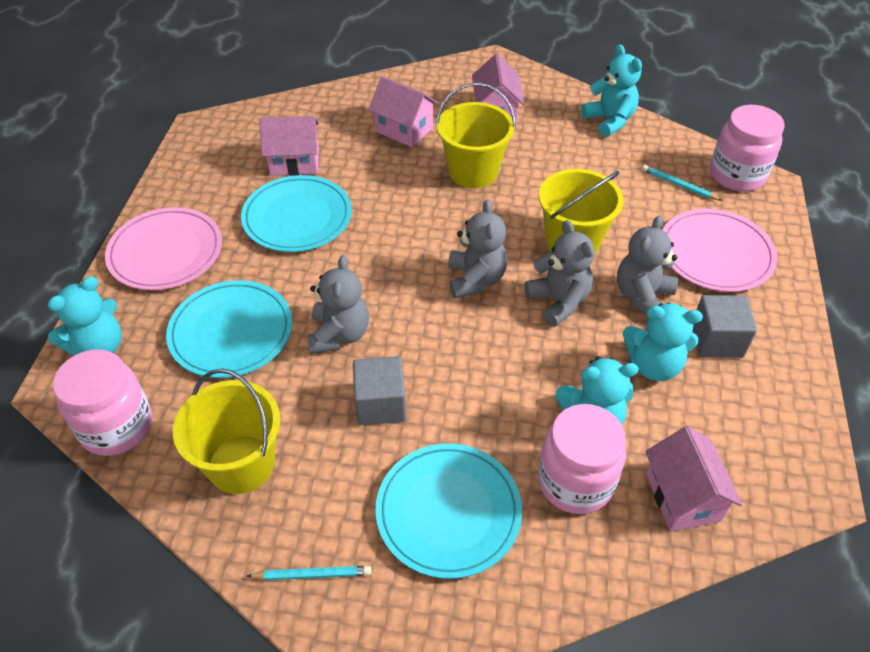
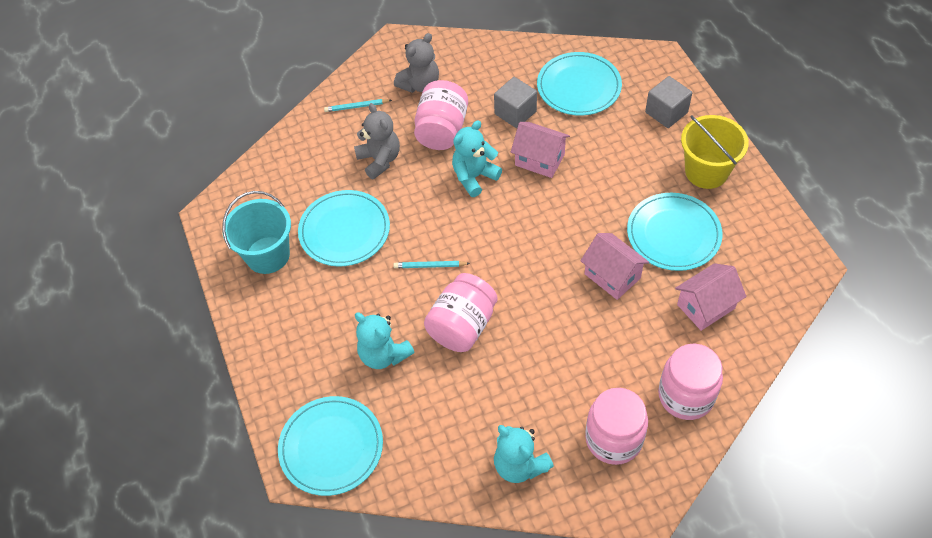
grey teddy bear: 4 -> 2
pink house: 4 -> 3
pink jar: 3 -> 4
pink plate: 2 -> 0
turquoise bucket: 0 -> 1
turquoise plate: 3 -> 4
turquoise teddy bear: 4 -> 3
yellow bucket: 3 -> 1

